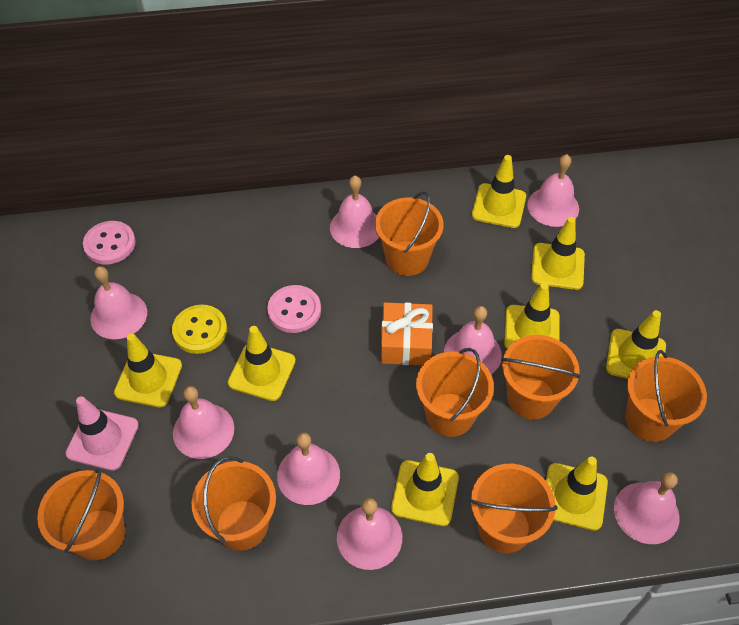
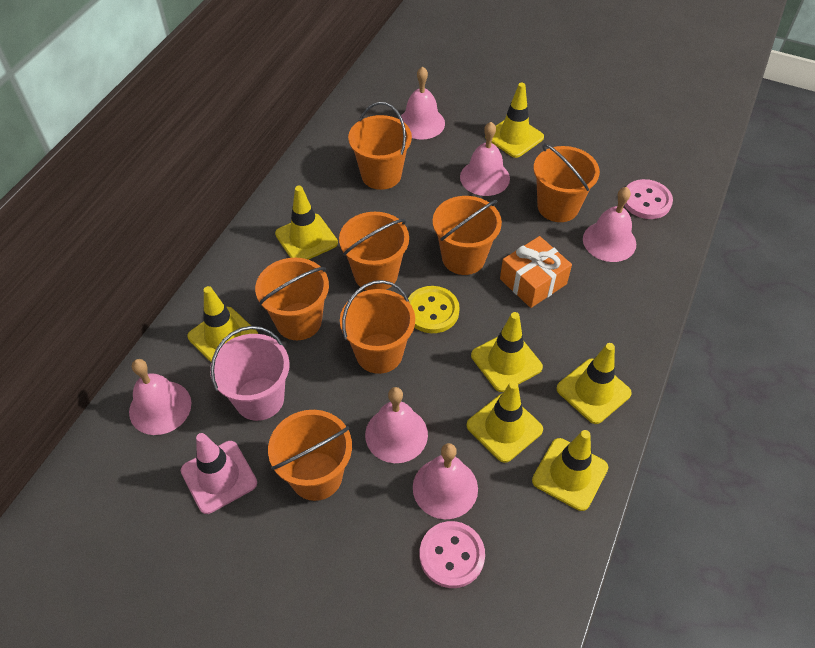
pink bell: 8 -> 6
pink bucket: 0 -> 1
yellow traffic cone: 8 -> 7

